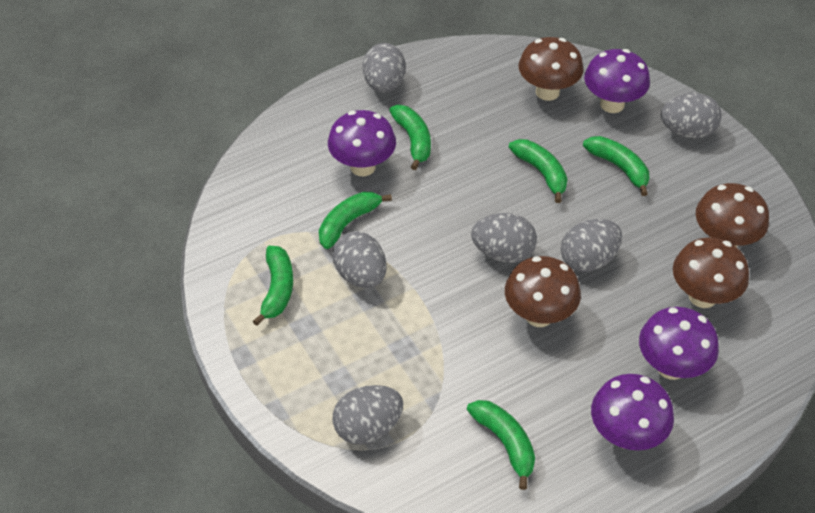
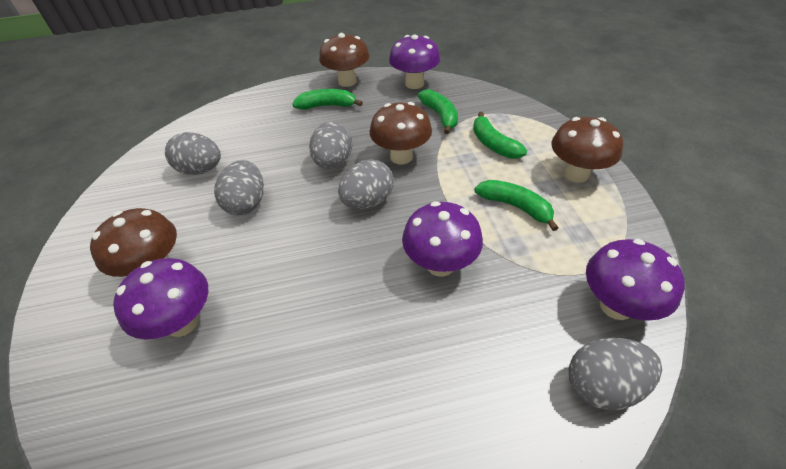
green banana: 6 -> 4
grey egg: 6 -> 5

